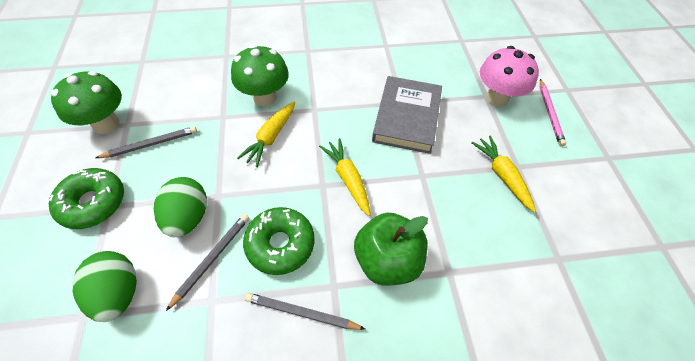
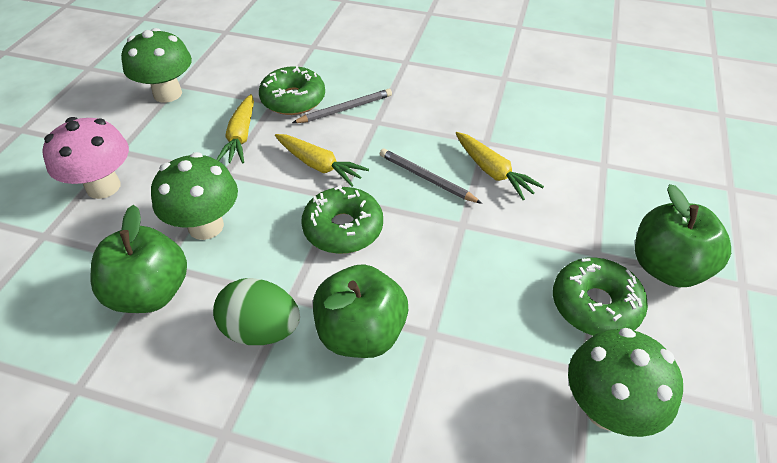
green apple: 1 -> 3
green donut: 2 -> 3
green egg: 2 -> 1
green mushroom: 2 -> 3
grey book: 1 -> 0
grey pencil: 3 -> 2
pink pencil: 1 -> 0

